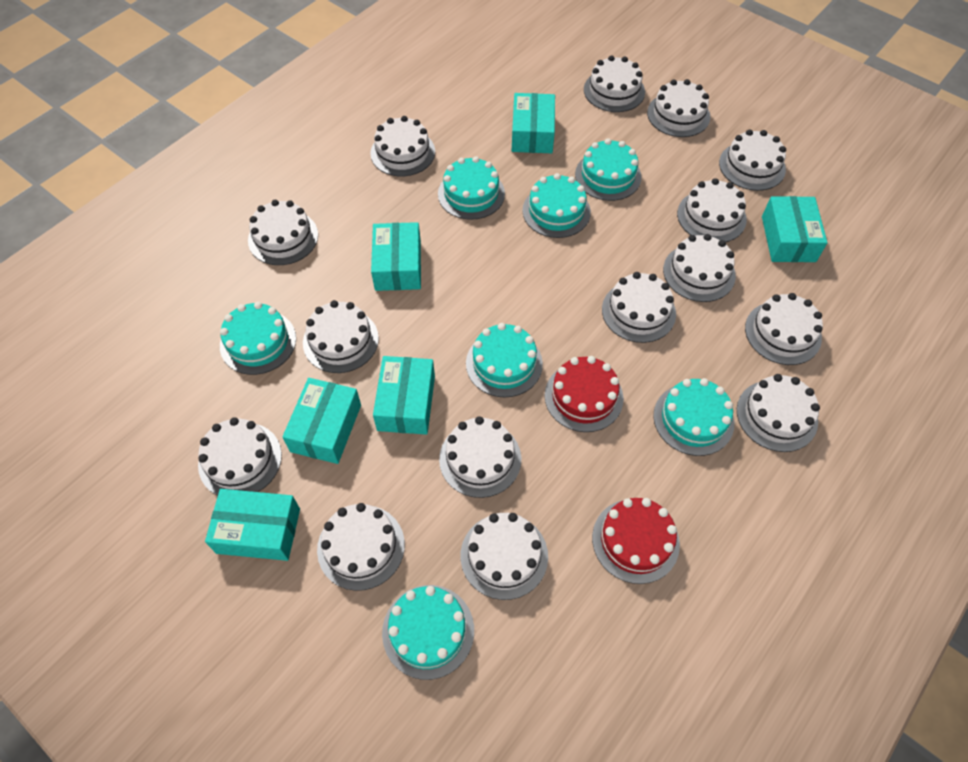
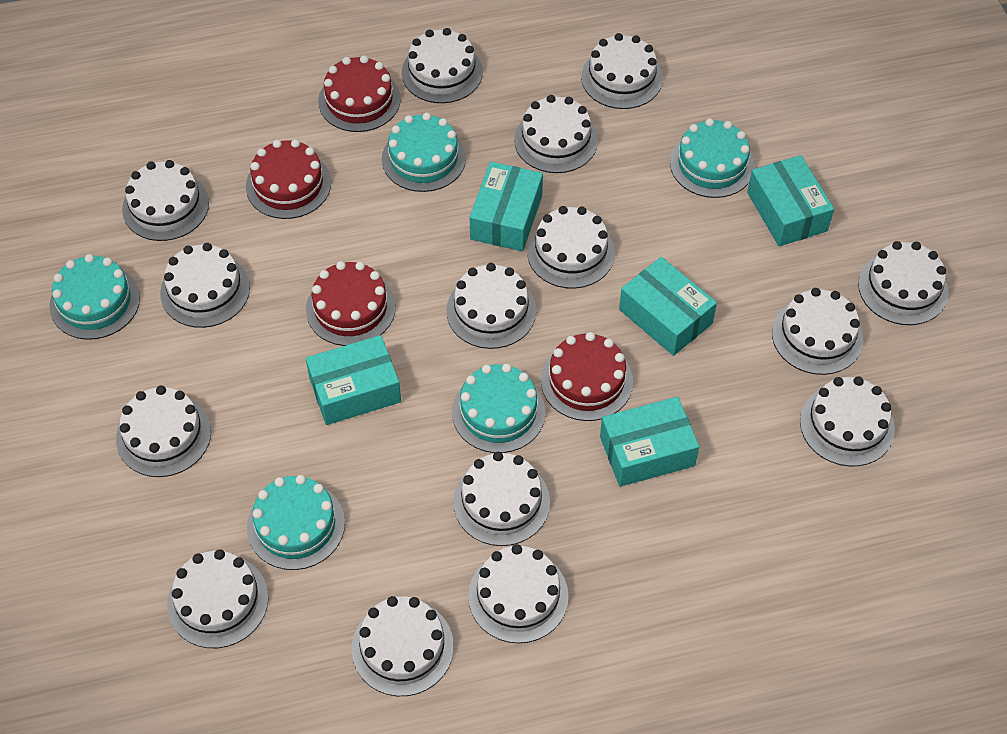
red cake: 2 -> 4
turquoise box: 6 -> 5
turquoise cake: 7 -> 5

